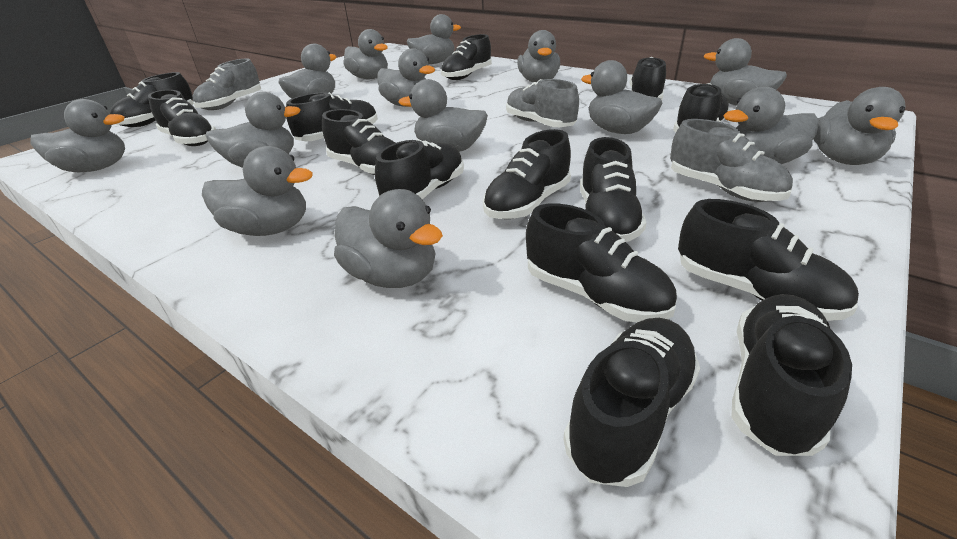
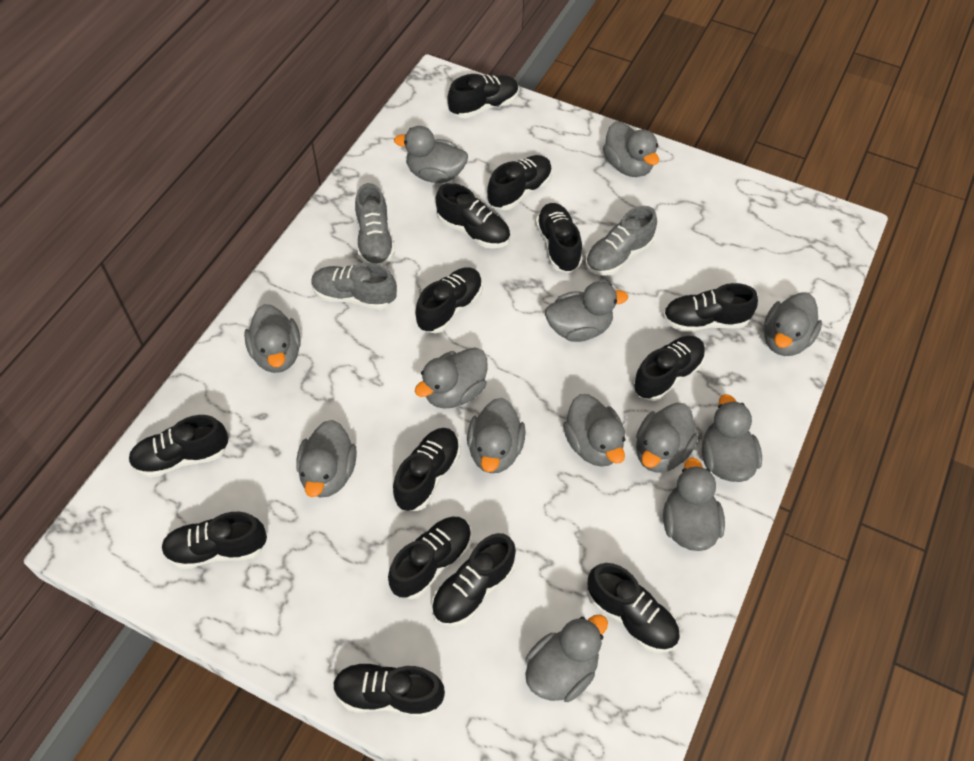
grey duck: 14 -> 13

